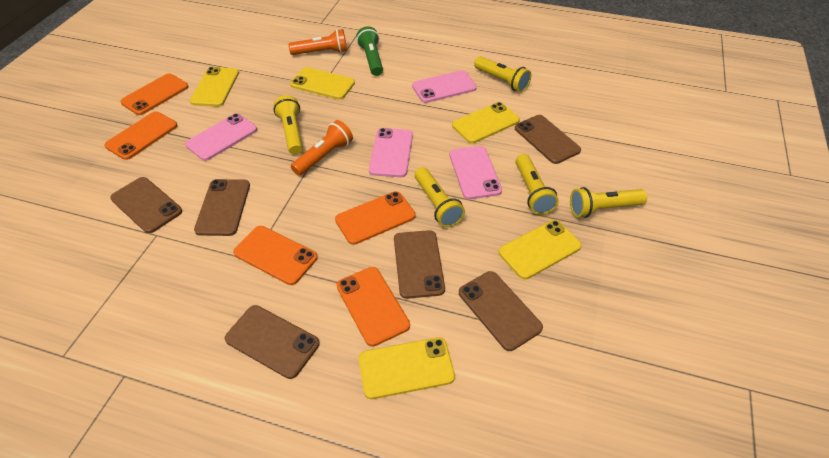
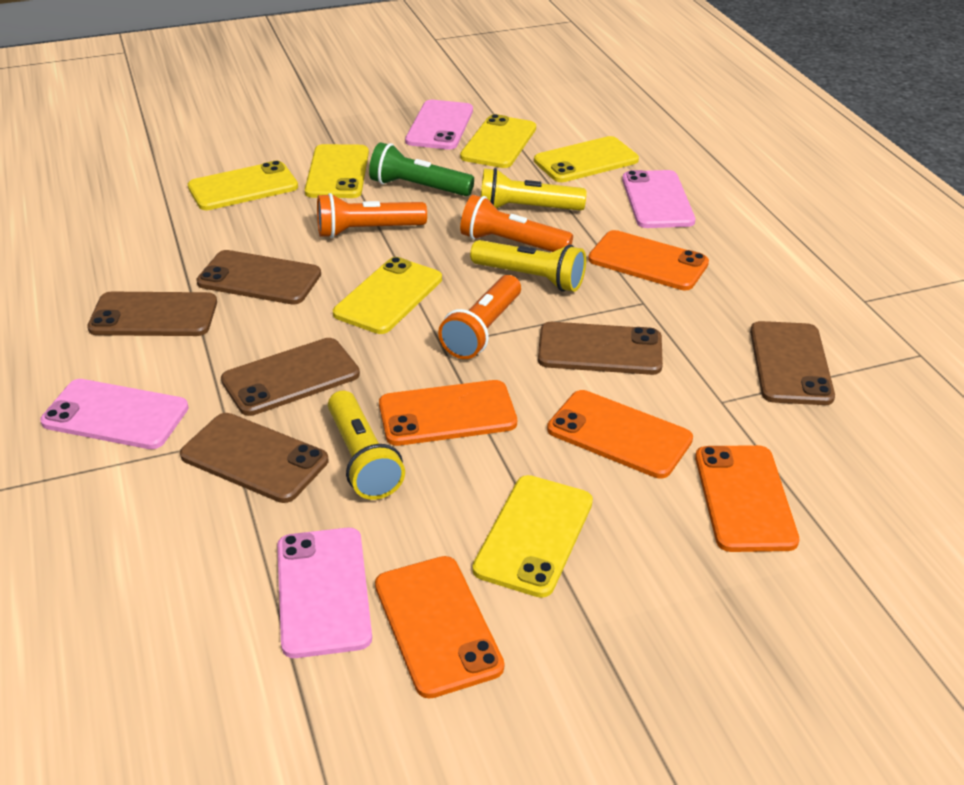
orange flashlight: 2 -> 3
yellow flashlight: 5 -> 3
yellow phone: 5 -> 6

